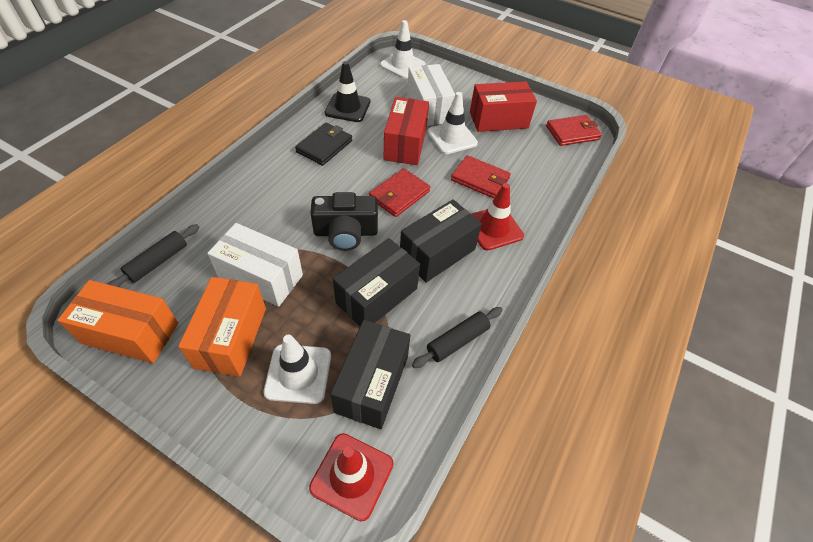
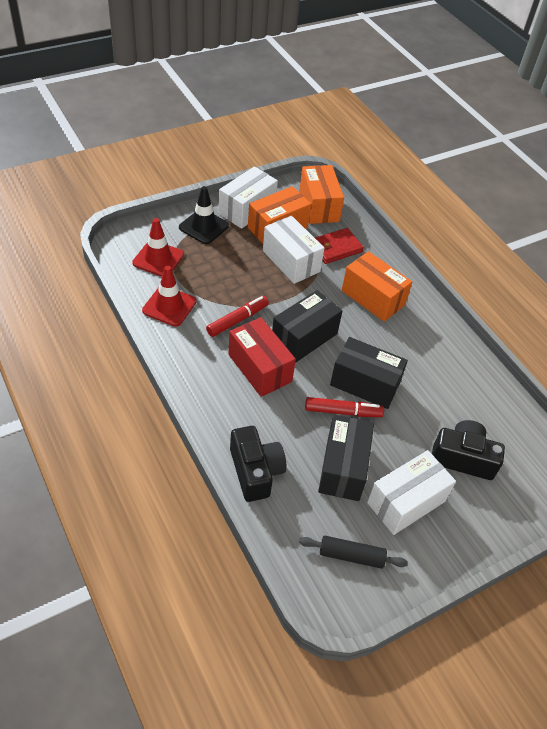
black camera: 1 -> 2
black rolling pin: 2 -> 1
black wallet: 1 -> 0
orange box: 2 -> 3
red box: 2 -> 1
red marker: 0 -> 2
red wallet: 3 -> 1
white box: 2 -> 3
white traffic cone: 3 -> 0

